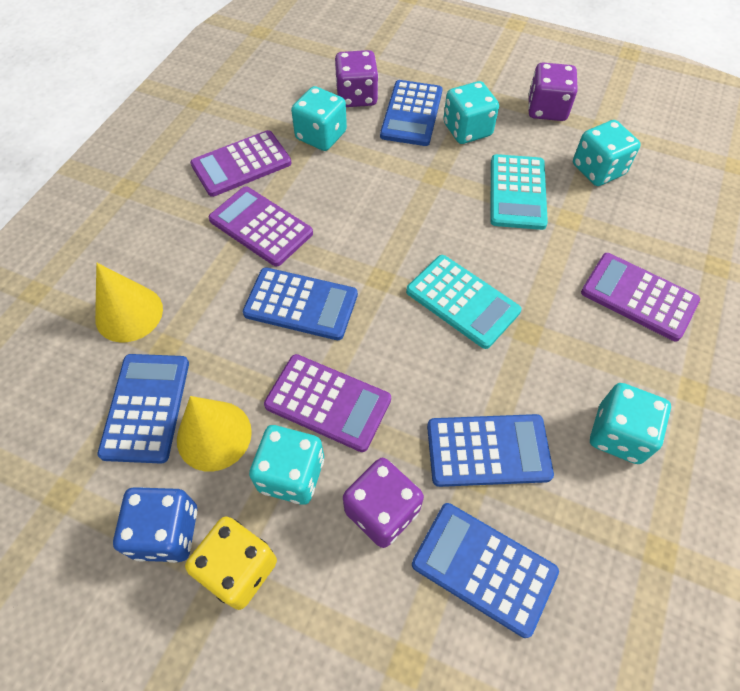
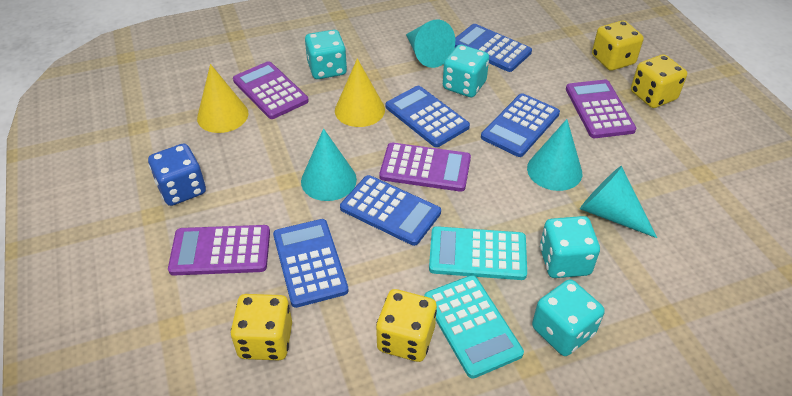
purple dice: 3 -> 0
turquoise cone: 0 -> 4
turquoise dice: 5 -> 4
yellow dice: 1 -> 4

